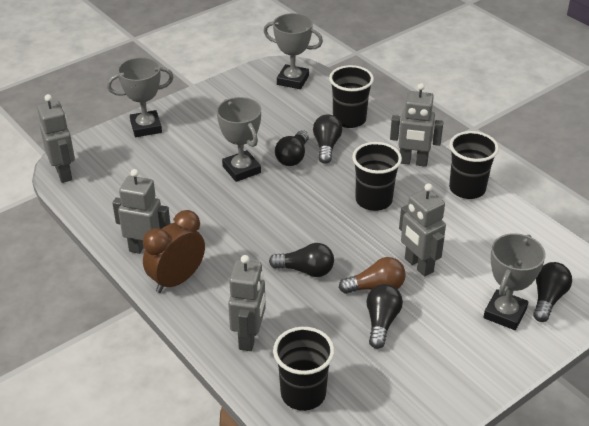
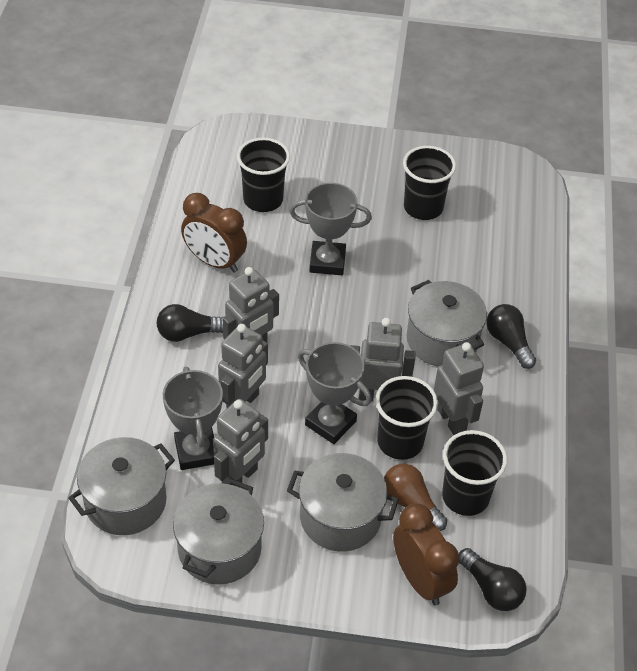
black light bulb: 5 -> 3
brown clock: 1 -> 2
grey pot: 0 -> 4
grey trophy: 4 -> 3

